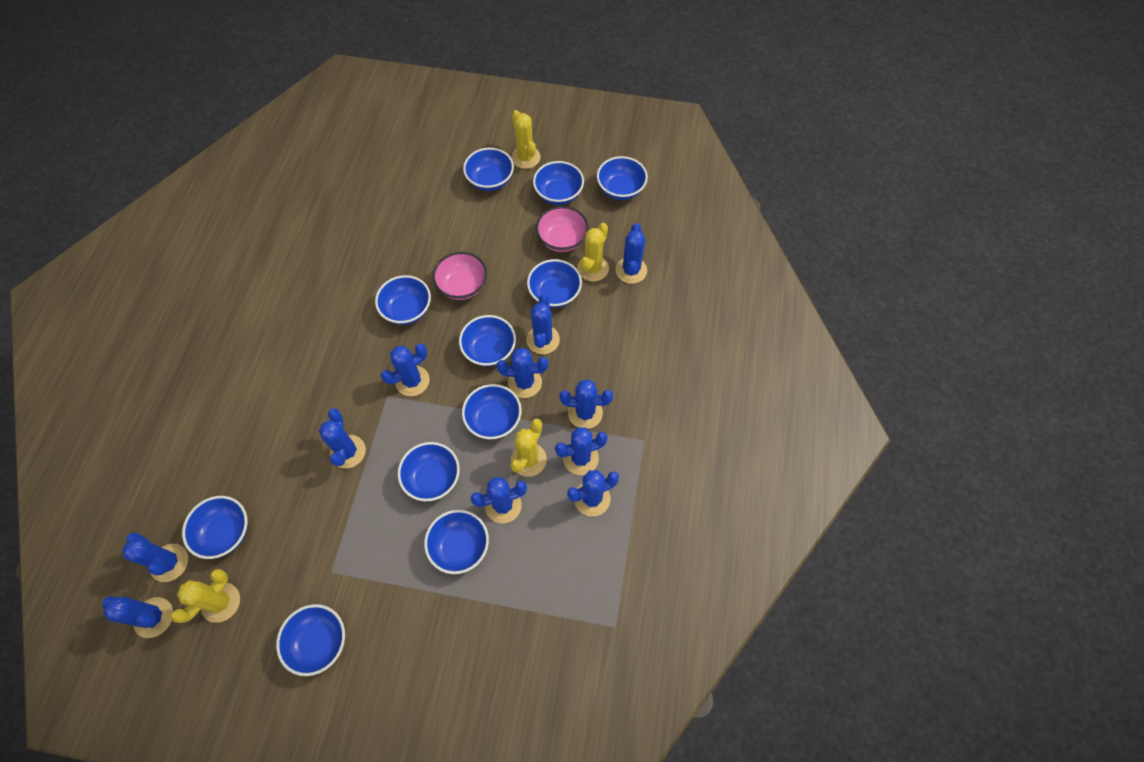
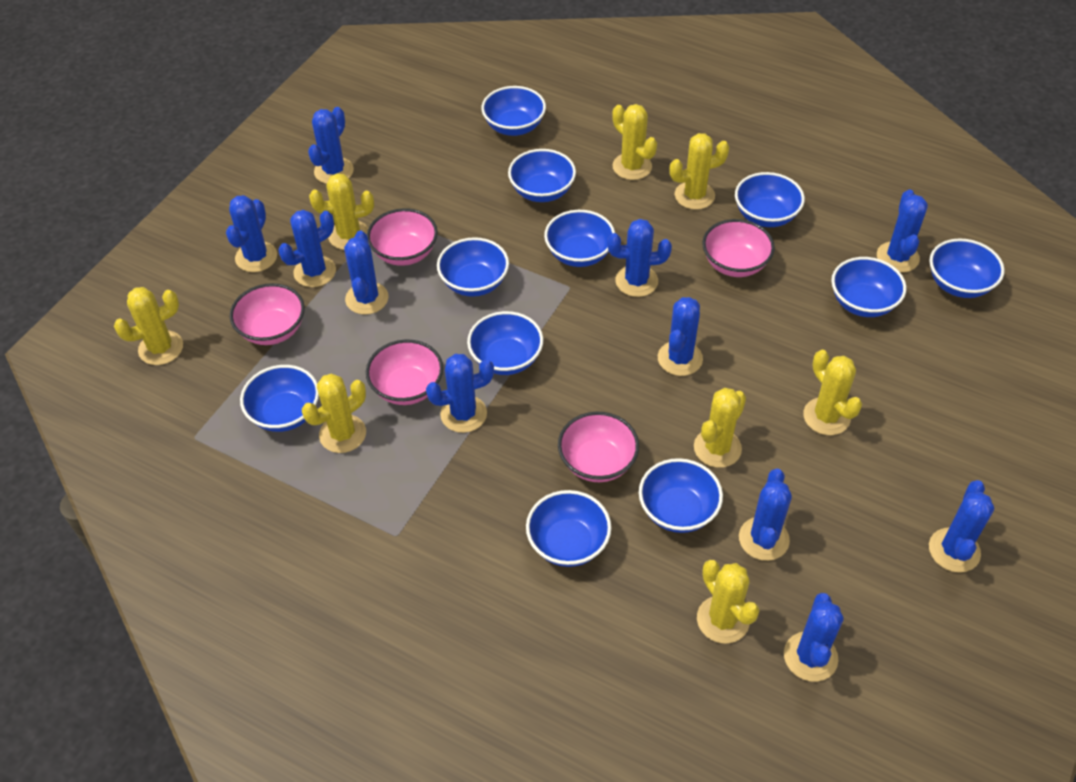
pink bowl: 2 -> 5
yellow cactus: 4 -> 8

